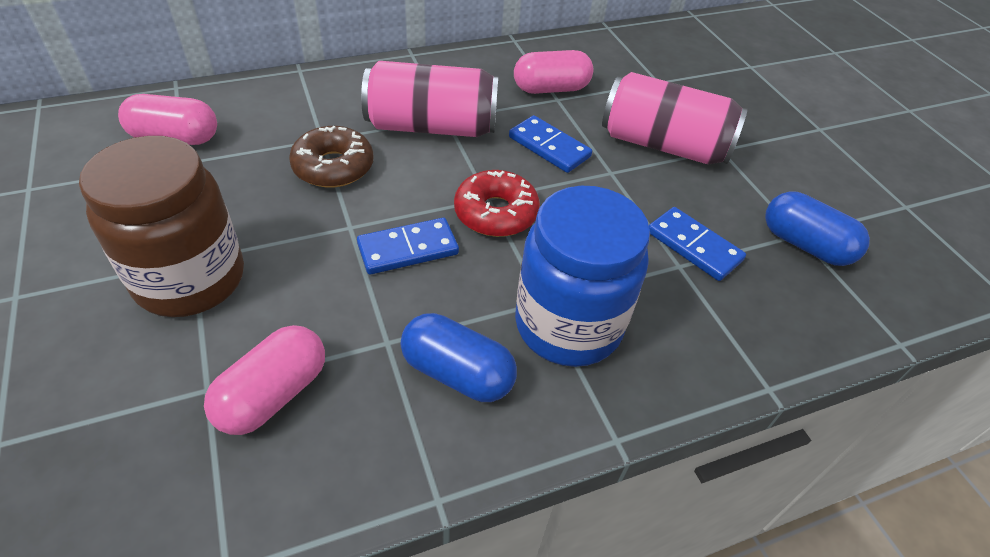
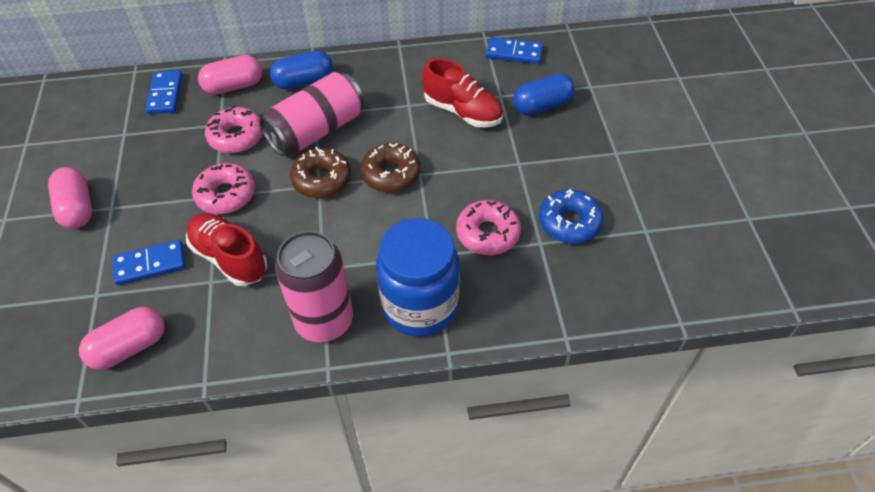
blue donut: 0 -> 1
brown donut: 1 -> 2
brown jar: 1 -> 0
pink donut: 0 -> 3
red donut: 1 -> 0
red shoe: 0 -> 2

